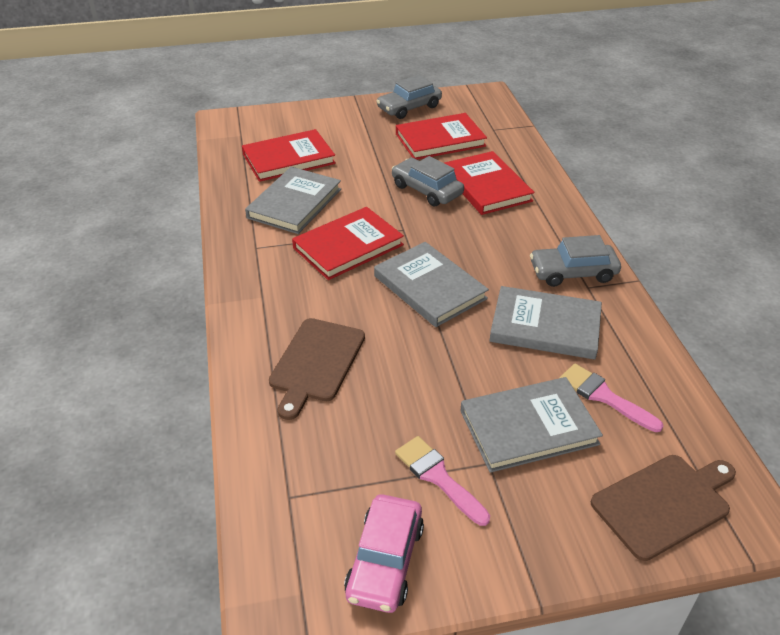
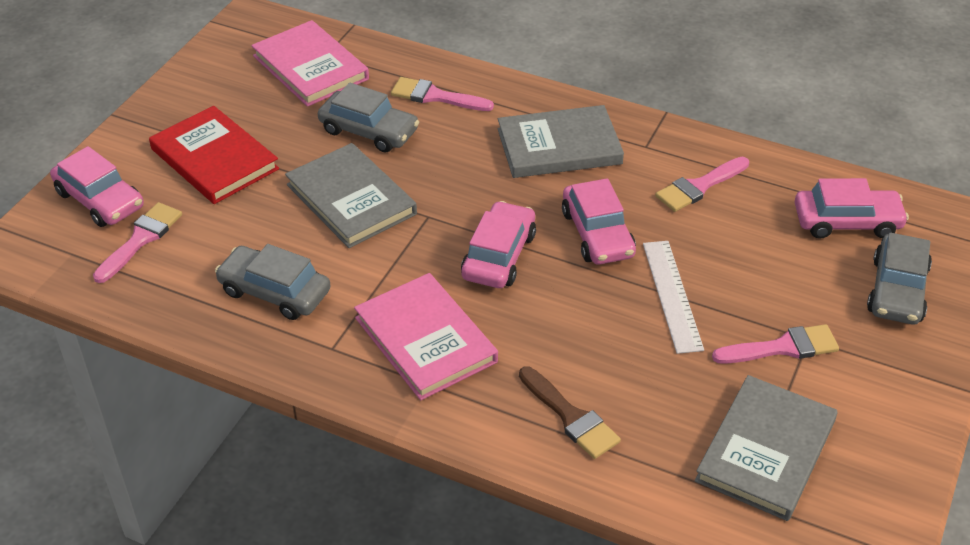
brown brush: 0 -> 1
brown cutting board: 2 -> 0
grey book: 4 -> 3
pink book: 0 -> 2
pink brush: 2 -> 4
pink car: 1 -> 4
red book: 4 -> 1
white ruler: 0 -> 1

